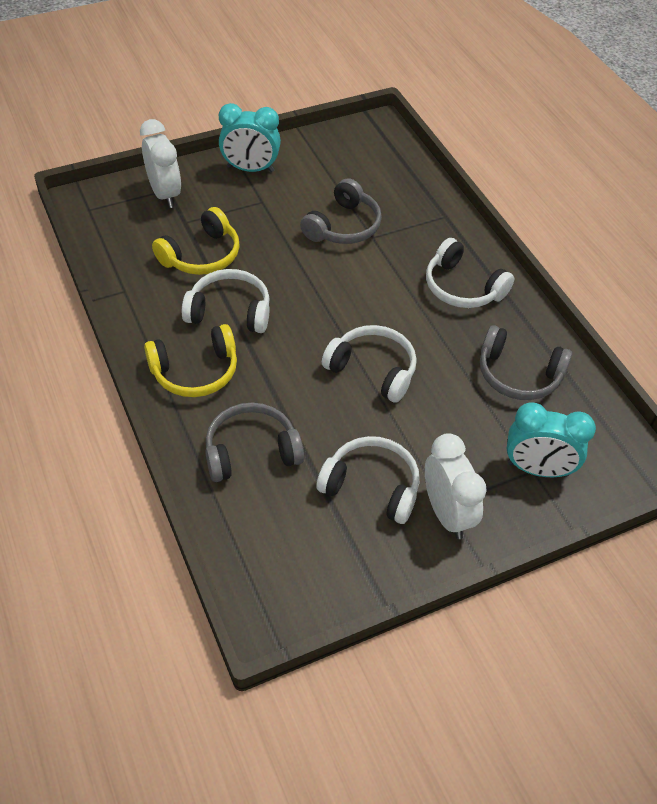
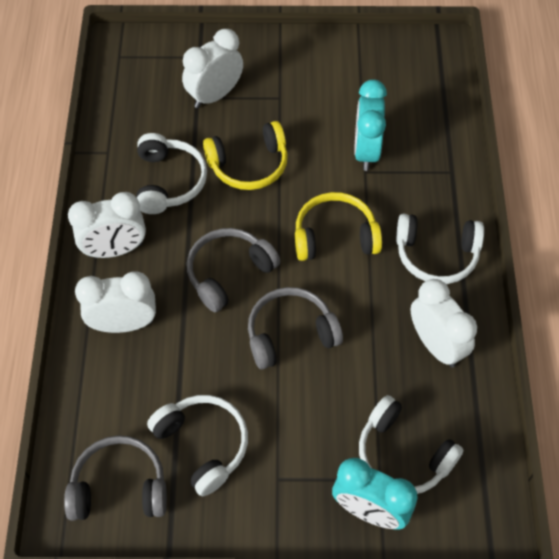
white clock: 2 -> 4

